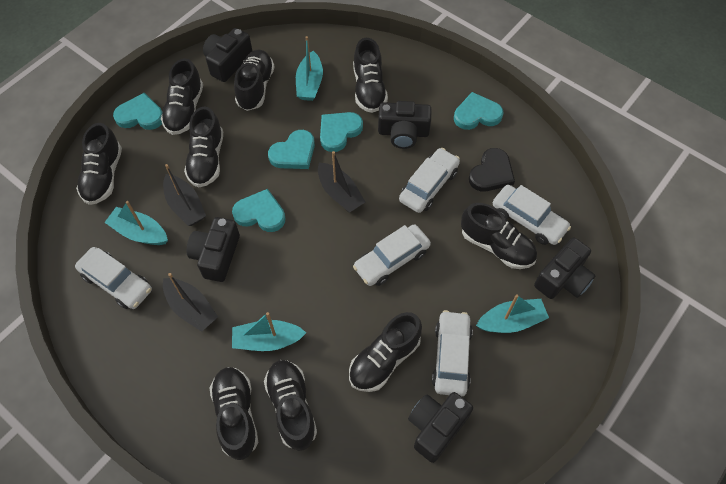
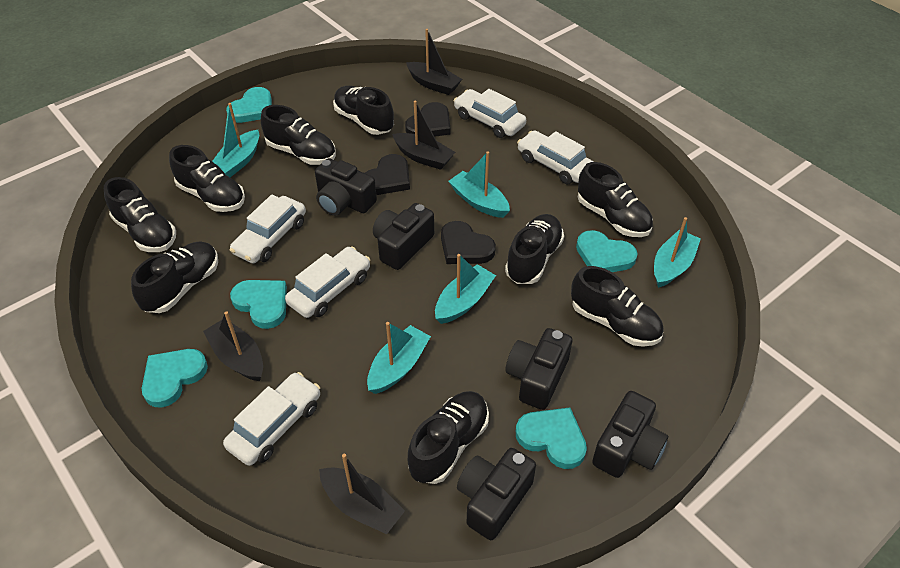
black boat: 3 -> 4
black heart: 1 -> 3
turquoise boat: 4 -> 5

